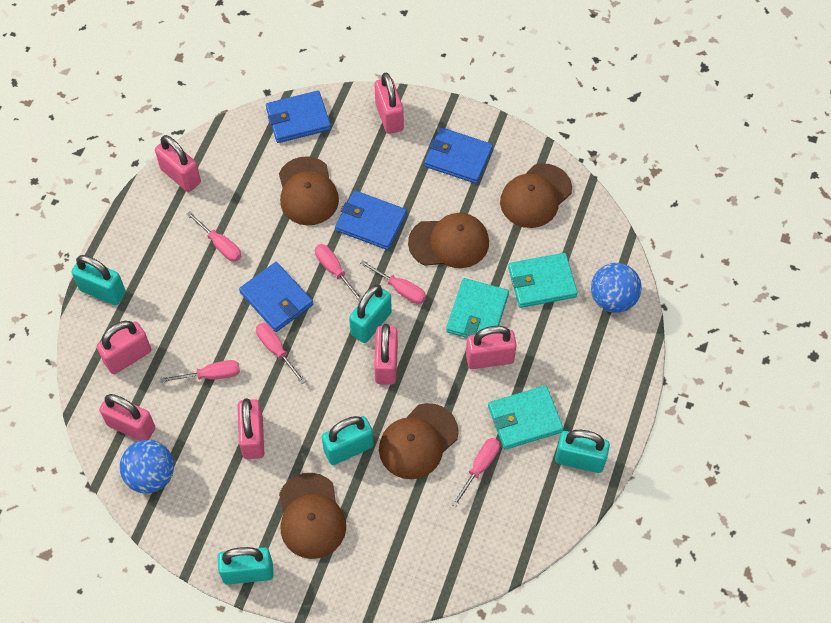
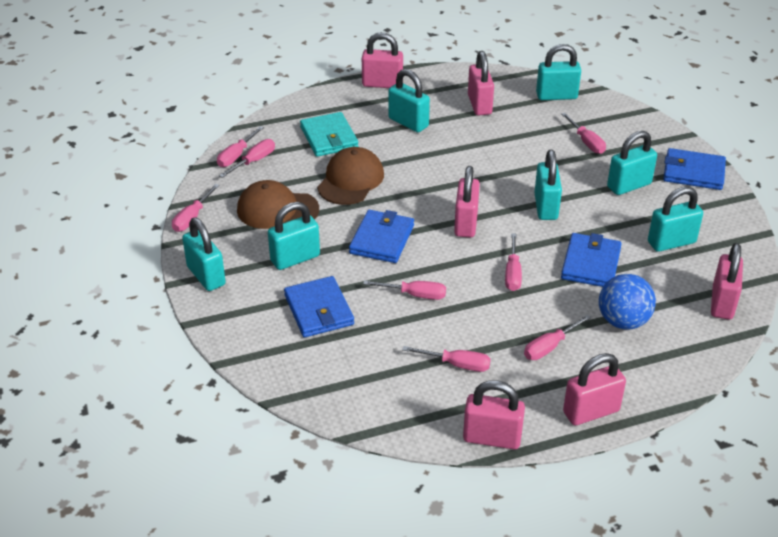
blue ball: 2 -> 1
brown cap: 5 -> 2
pink padlock: 7 -> 6
pink screwdriver: 6 -> 8
turquoise padlock: 5 -> 7
turquoise wallet: 3 -> 1

